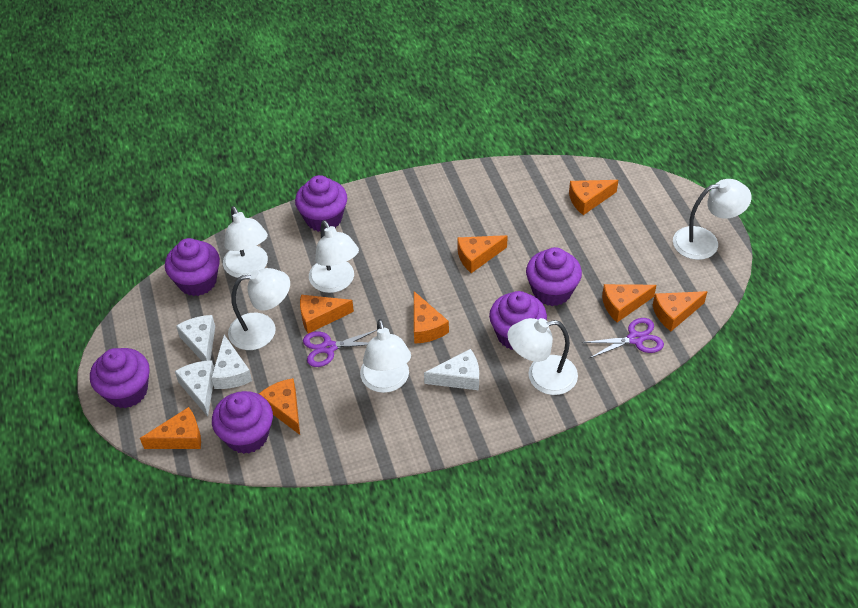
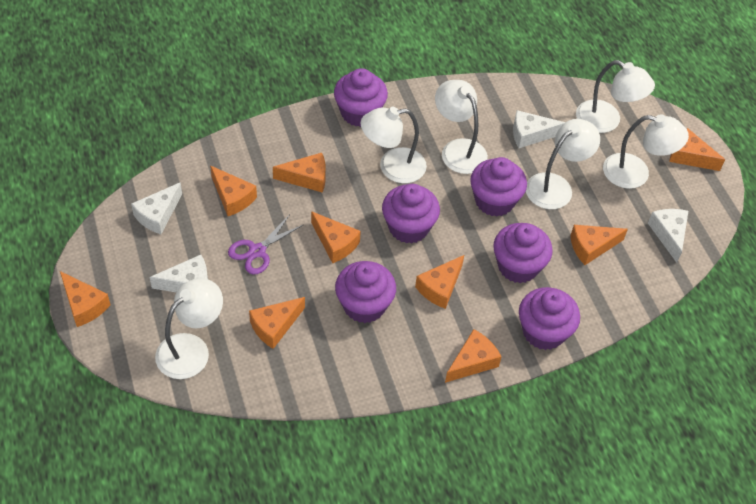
orange cheese: 8 -> 9
purple scissors: 2 -> 1

